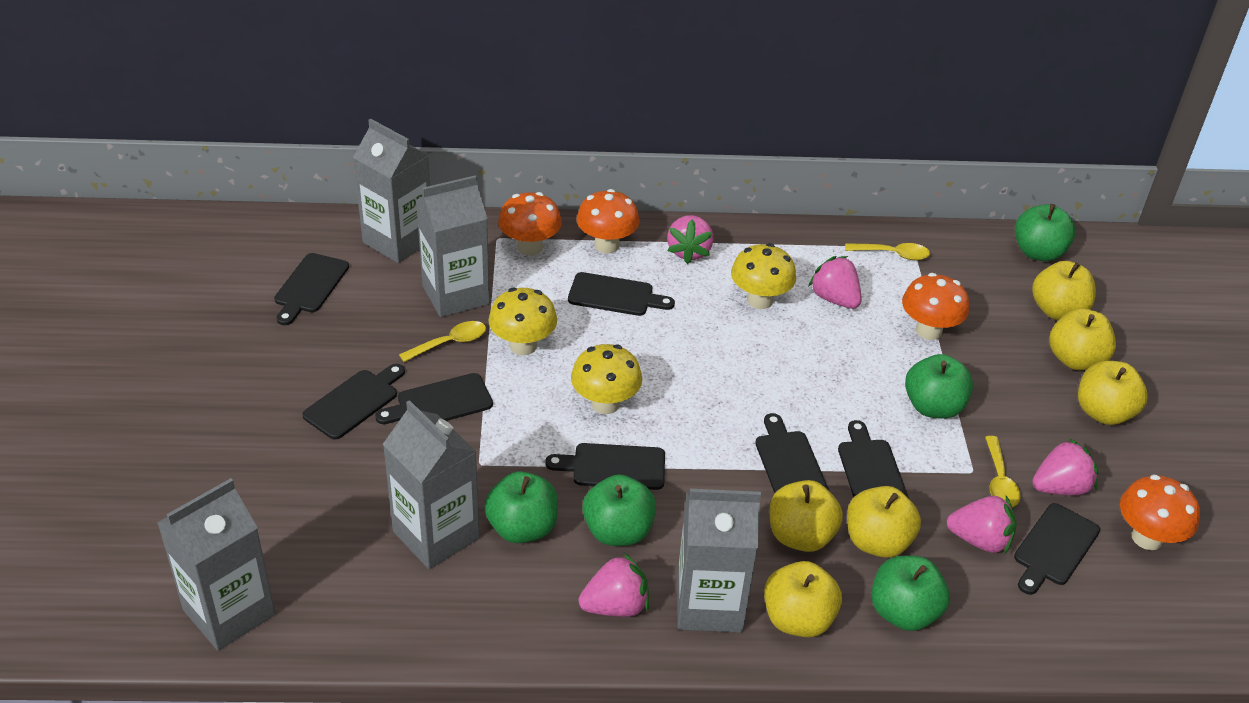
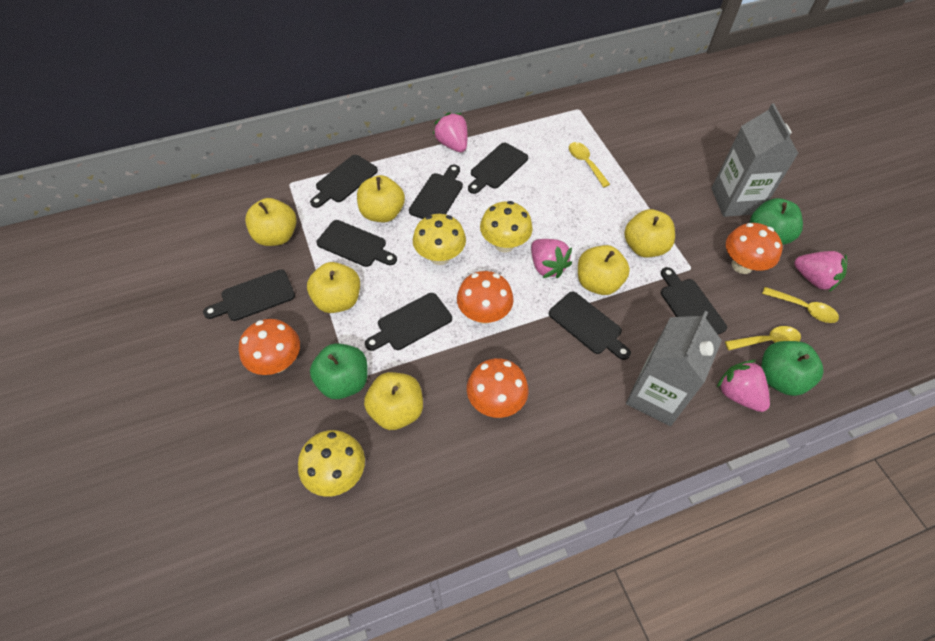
green apple: 5 -> 3
grey carton: 5 -> 2
pink strawberry: 5 -> 4

